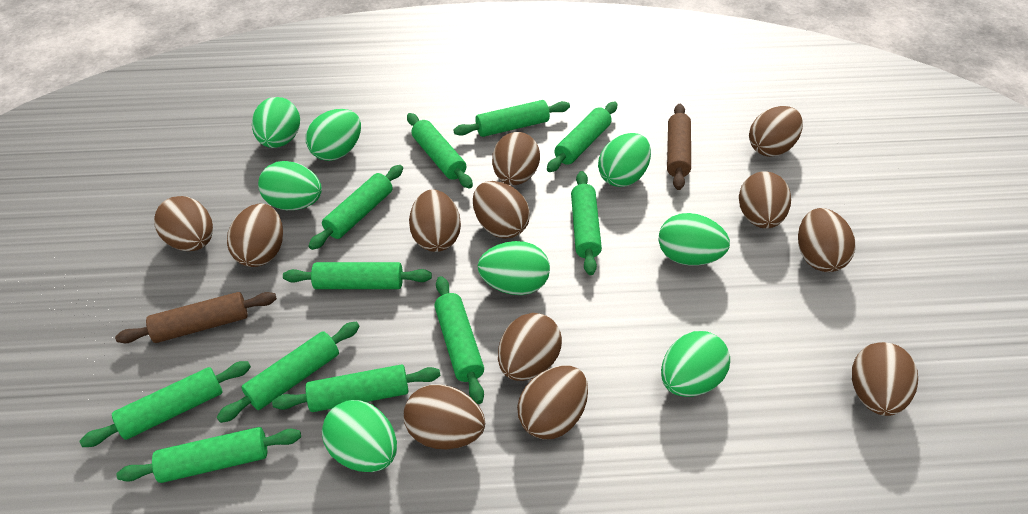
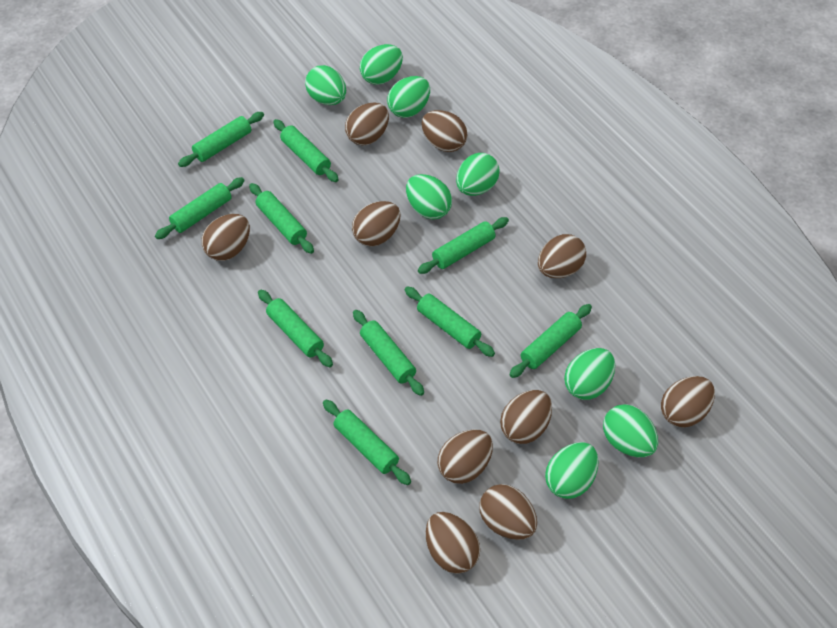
brown egg: 12 -> 10
brown rolling pin: 2 -> 0
green rolling pin: 11 -> 10

